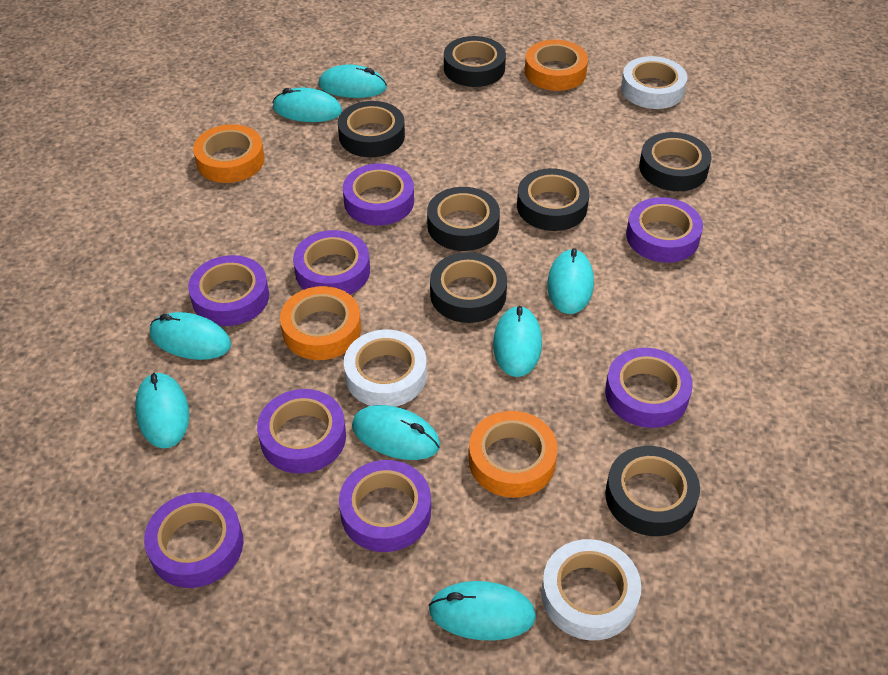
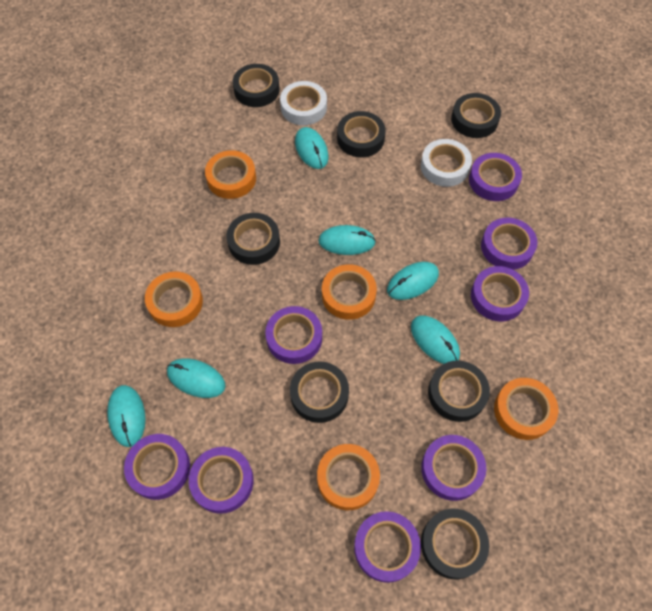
orange tape: 4 -> 5
turquoise mouse: 8 -> 6
white tape: 3 -> 2

